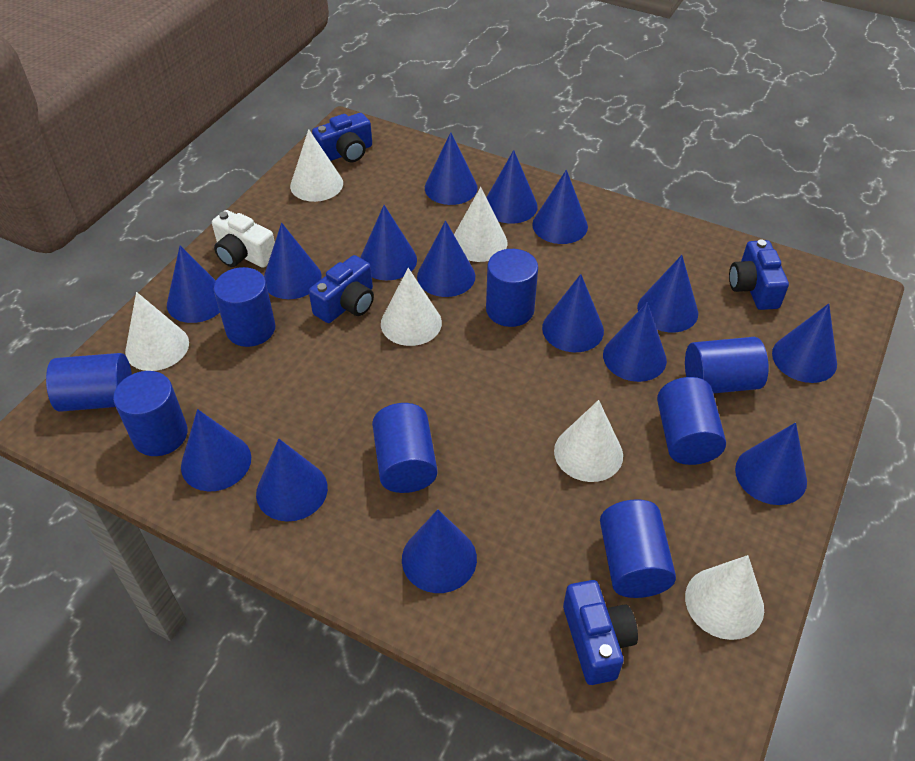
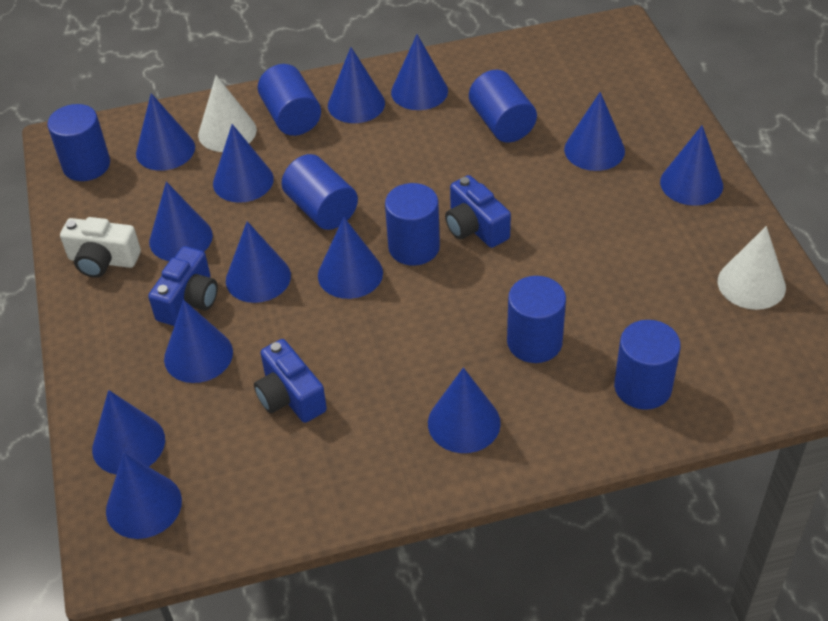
blue camera: 4 -> 3
blue cone: 15 -> 13
blue cylinder: 8 -> 7
white cone: 6 -> 2

